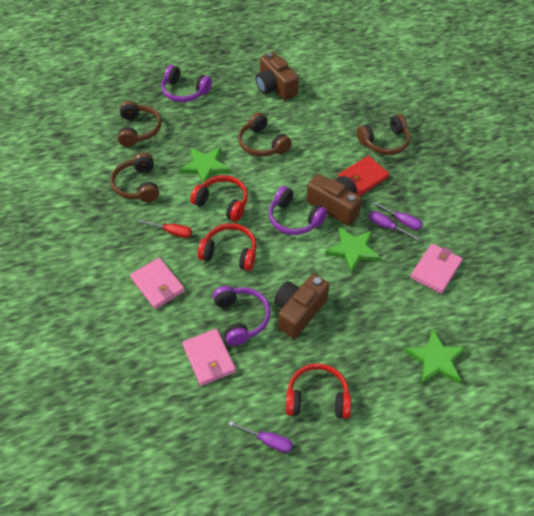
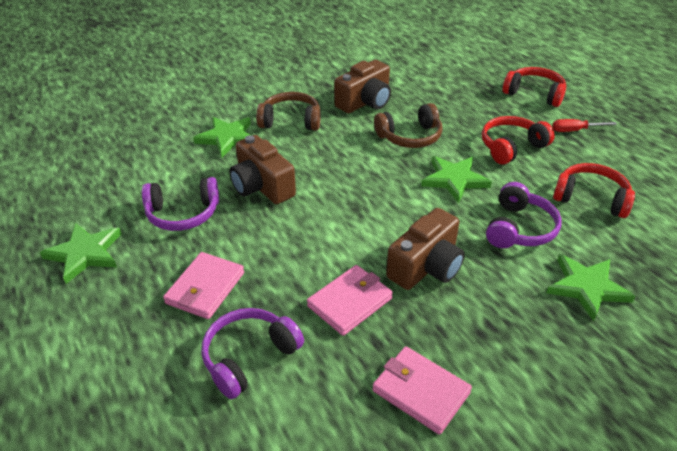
brown headphones: 4 -> 2
green star: 3 -> 4
purple screwdriver: 3 -> 0
red wallet: 1 -> 0

